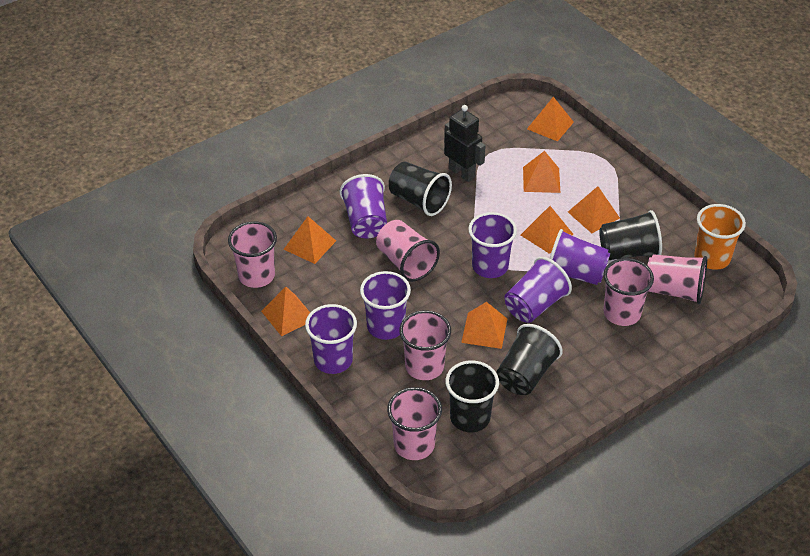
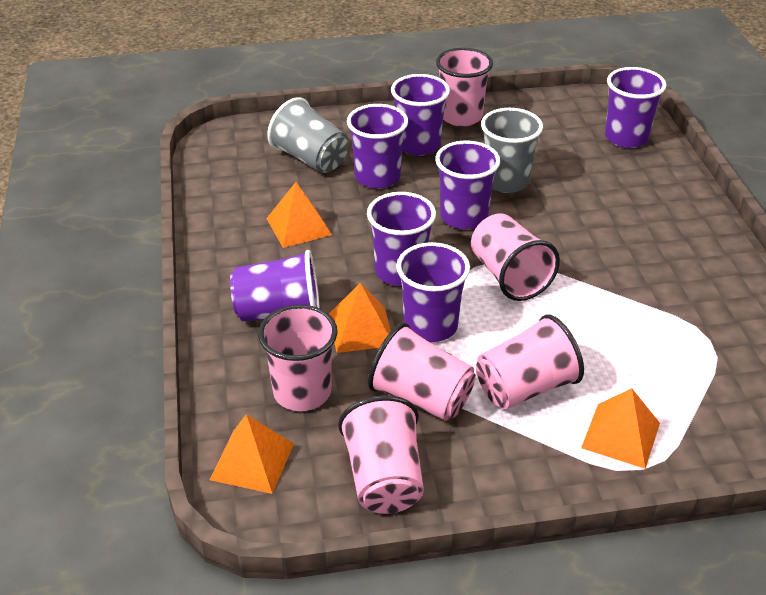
black cup: 4 -> 0
black robot: 1 -> 0
grey cup: 0 -> 2
orange cup: 1 -> 0
orange pyramid: 7 -> 4
purple cup: 6 -> 7

